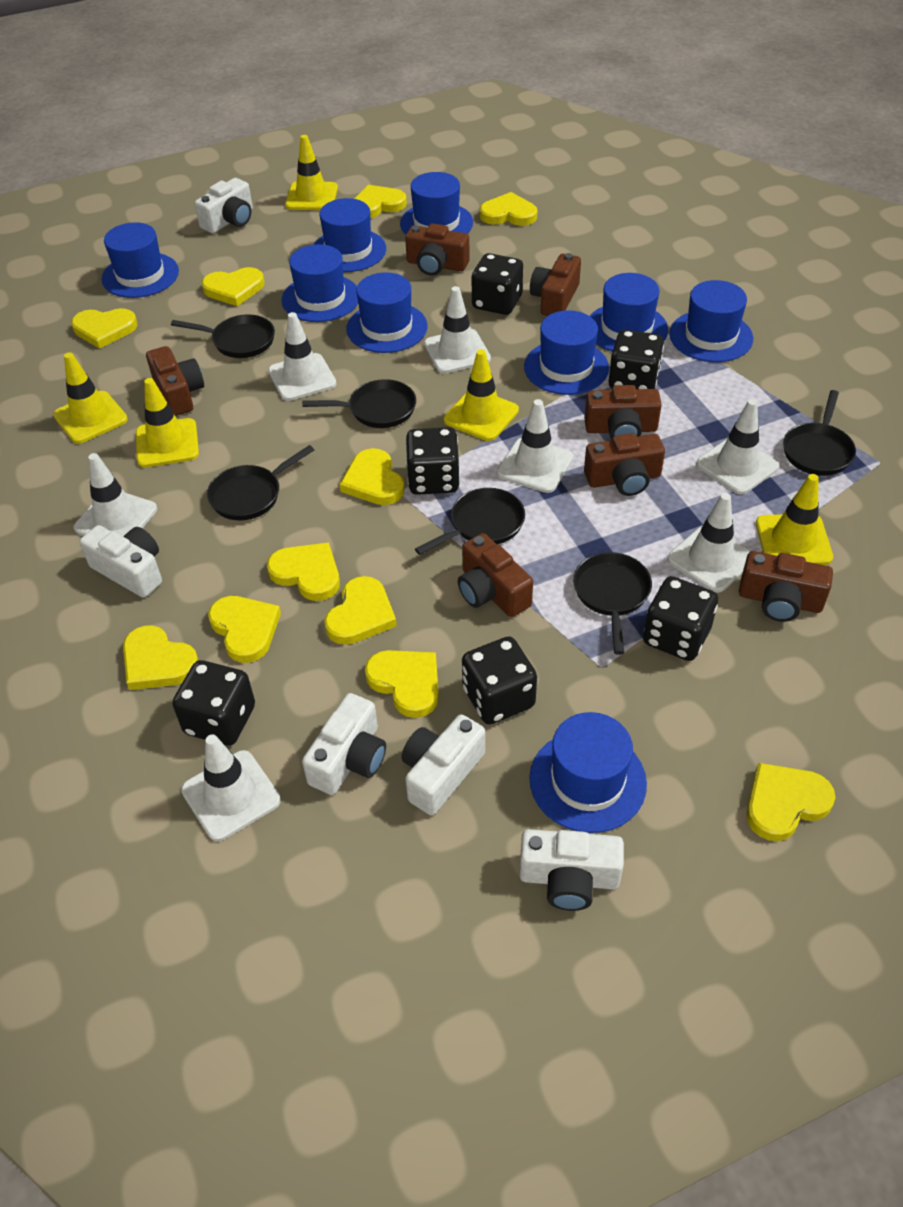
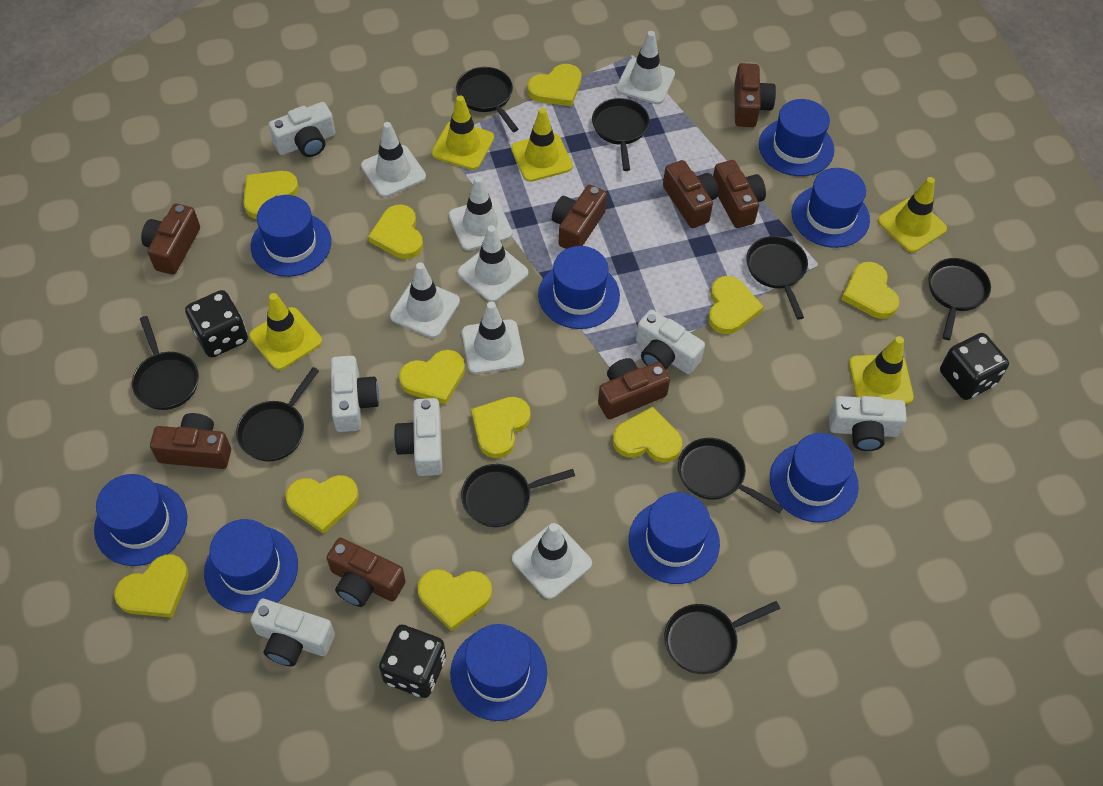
black dice: 6 -> 3
black pan: 6 -> 9
brown camera: 7 -> 8
white camera: 5 -> 6

